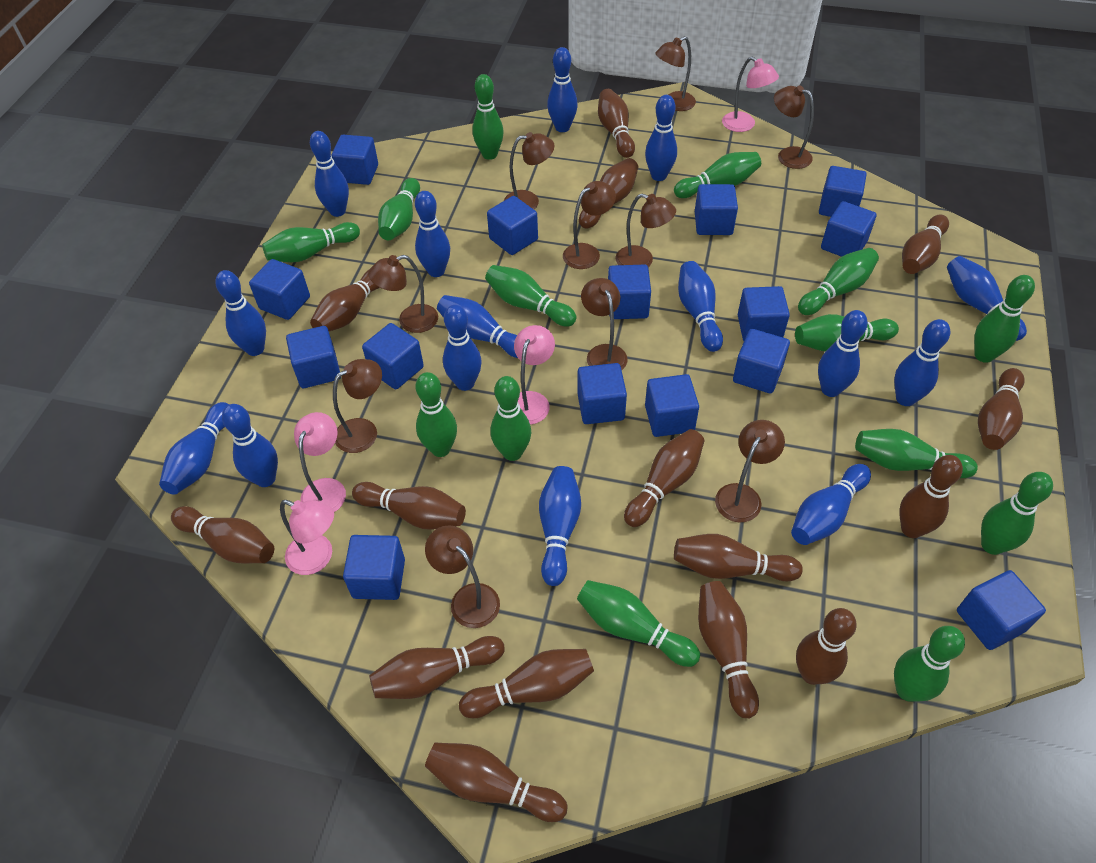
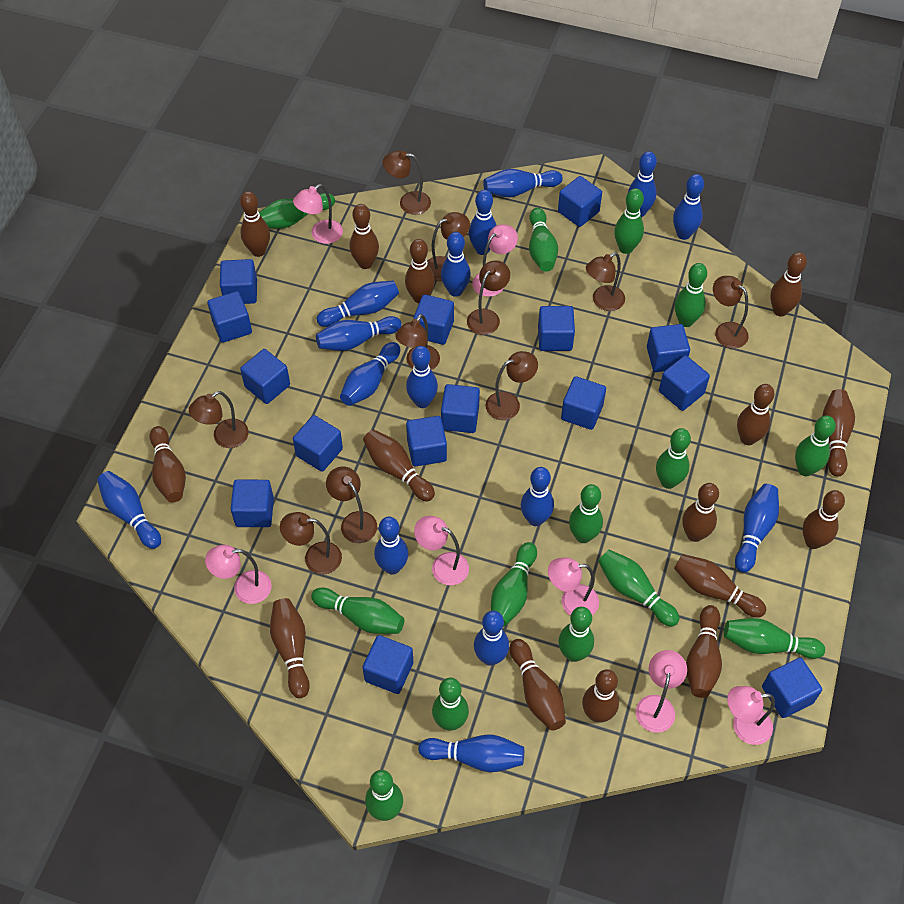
pink lamp: 4 -> 7

